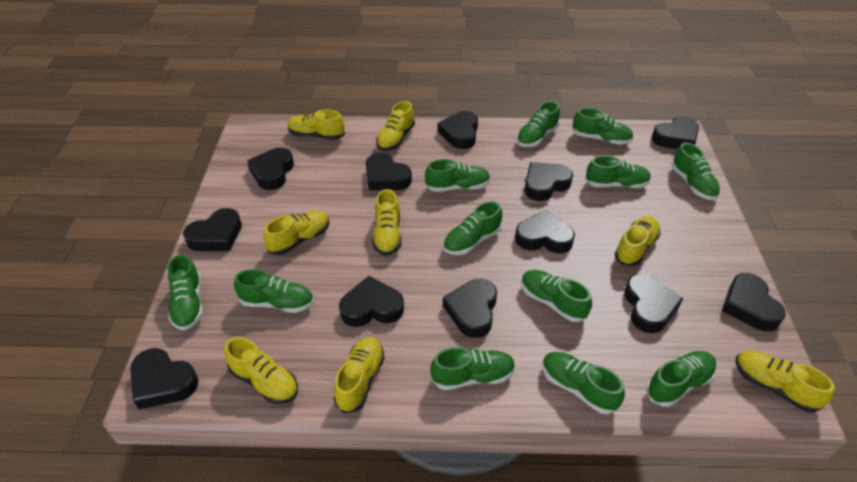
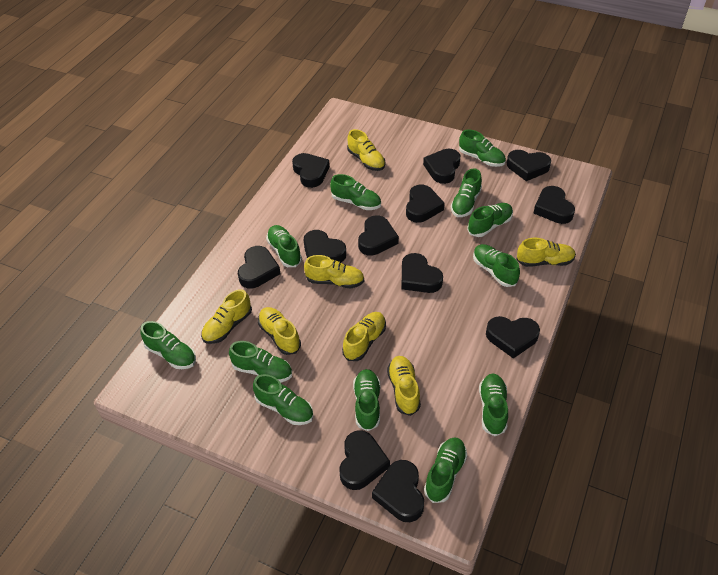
yellow shoe: 8 -> 7

